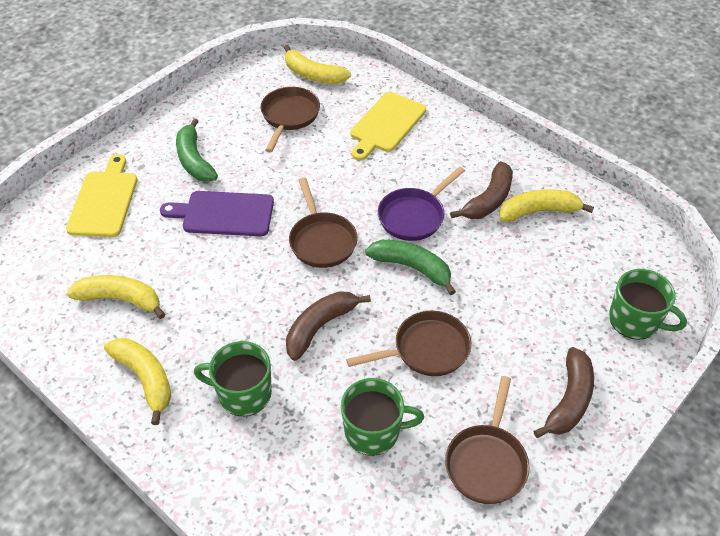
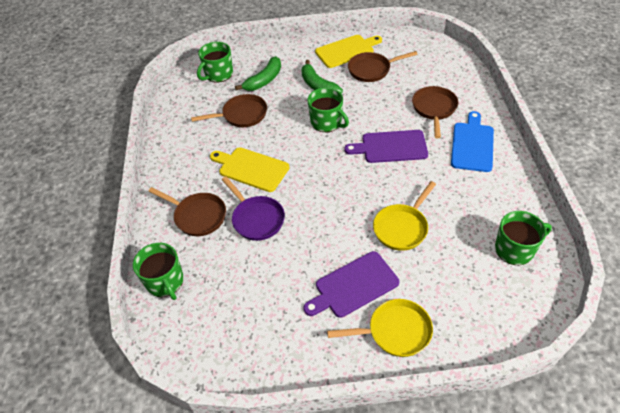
blue cutting board: 0 -> 1
brown banana: 3 -> 0
green mug: 3 -> 4
purple cutting board: 1 -> 2
yellow banana: 4 -> 0
yellow pan: 0 -> 2

